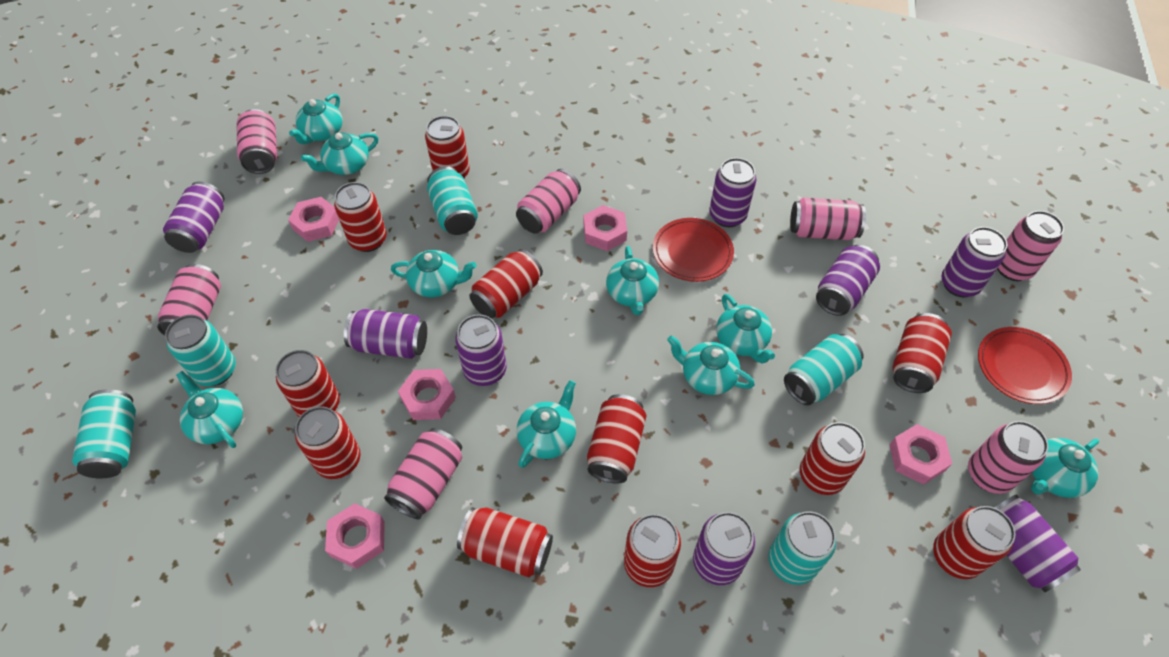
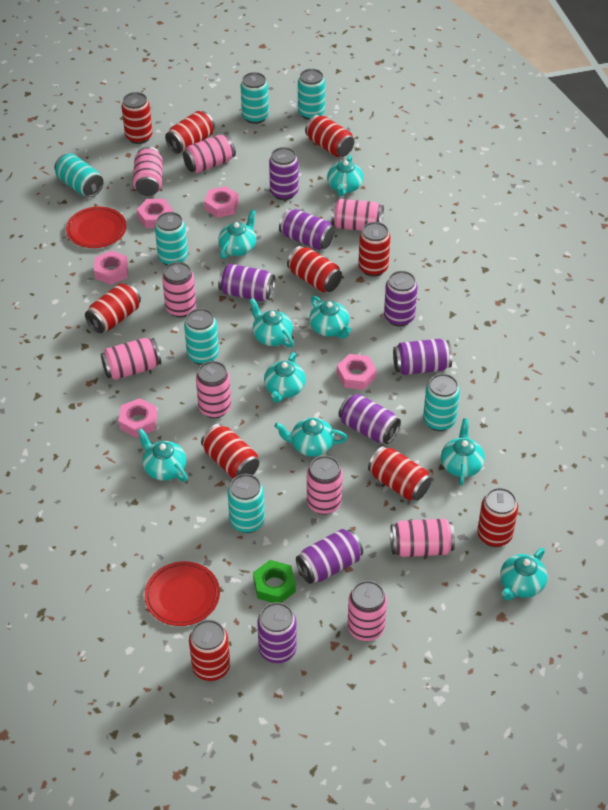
green nut: 0 -> 1
pink can: 7 -> 9
red can: 11 -> 10
turquoise can: 5 -> 7

